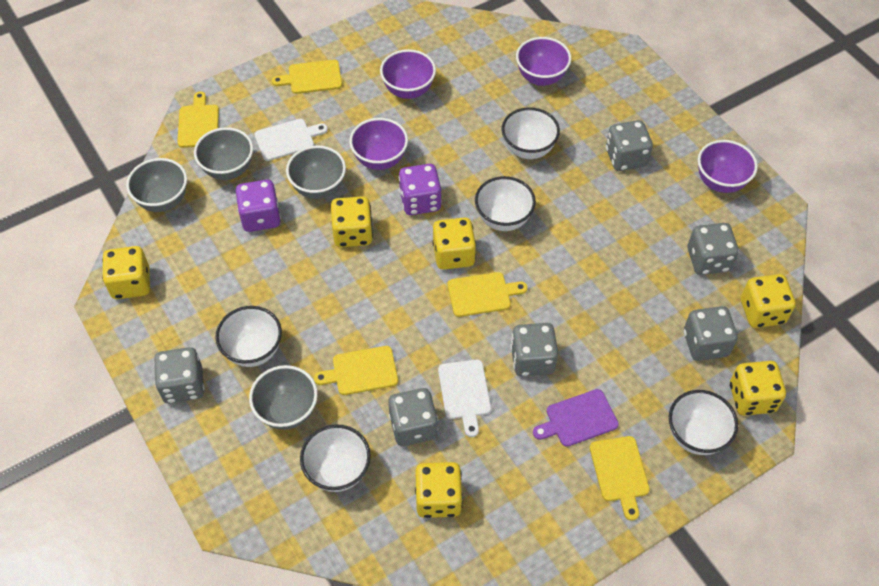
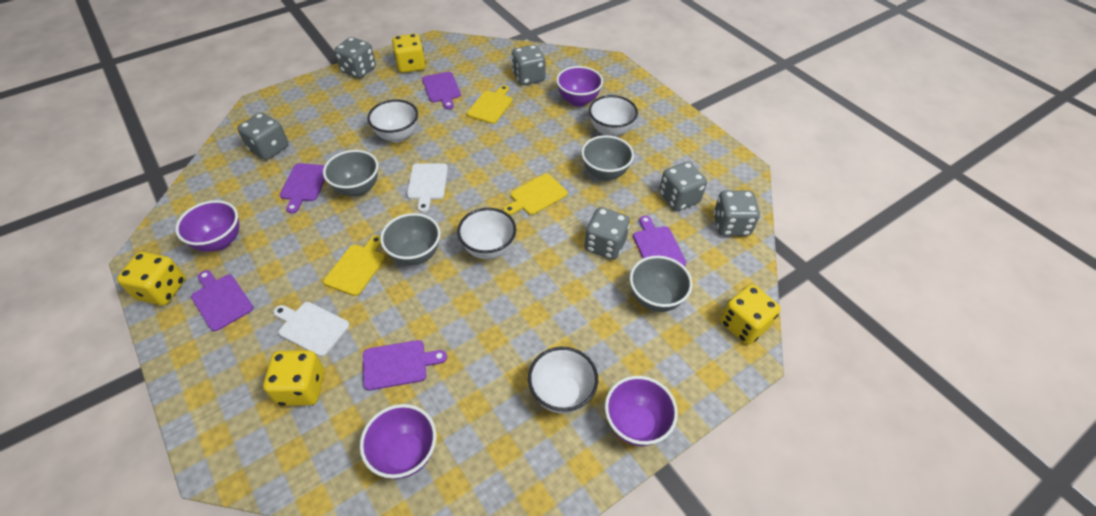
purple cutting board: 1 -> 5
purple dice: 2 -> 0
white bowl: 5 -> 4
yellow cutting board: 5 -> 3
yellow dice: 6 -> 4

